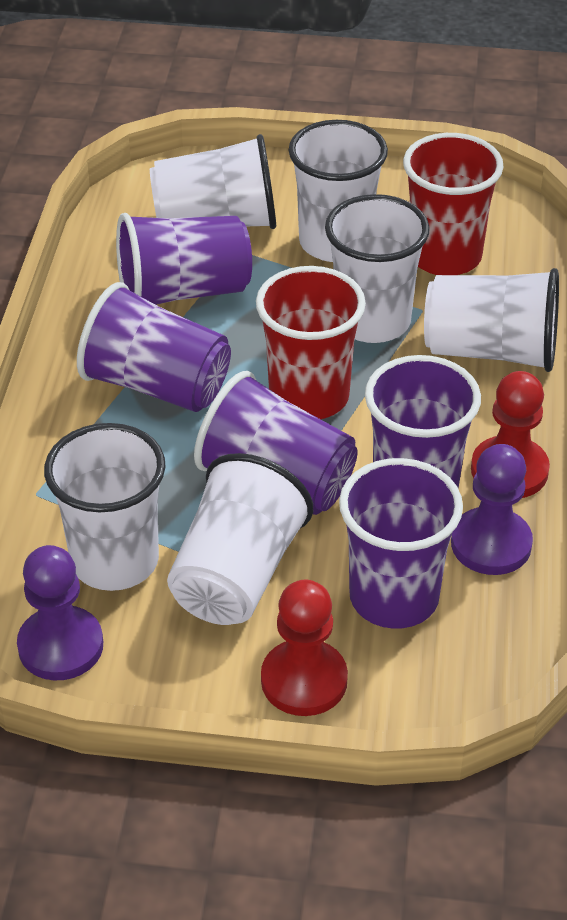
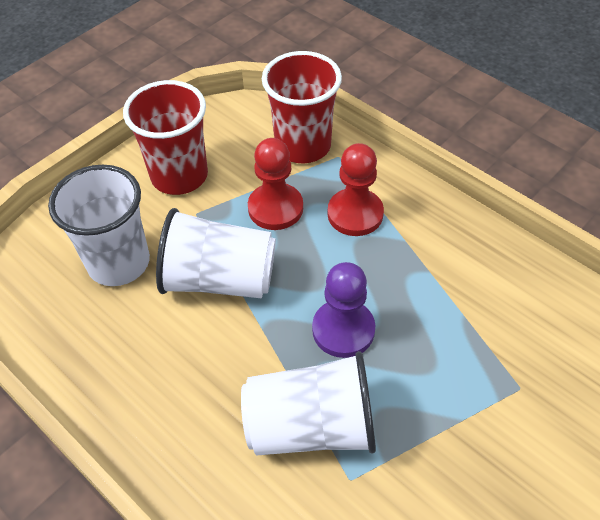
purple cup: 5 -> 0
purple pawn: 2 -> 1
white cup: 6 -> 3

